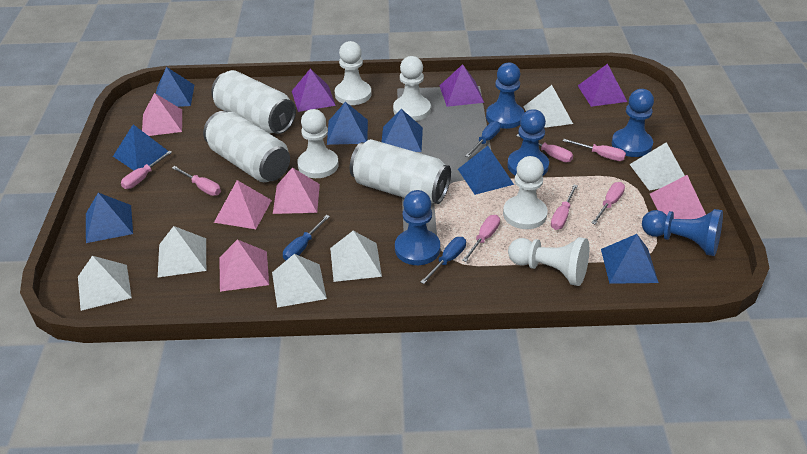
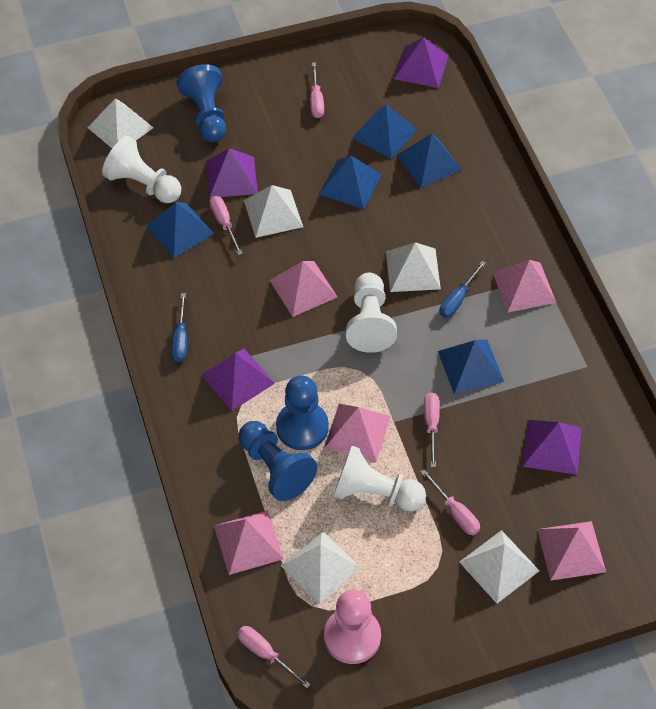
blue pawn: 5 -> 3
blue pyramid: 7 -> 5
blue screwdriver: 3 -> 2
pink pawn: 0 -> 1
pink screwdriver: 7 -> 5
purple pyramid: 3 -> 4
white can: 3 -> 0
white pawn: 5 -> 3
white pyramid: 6 -> 5

